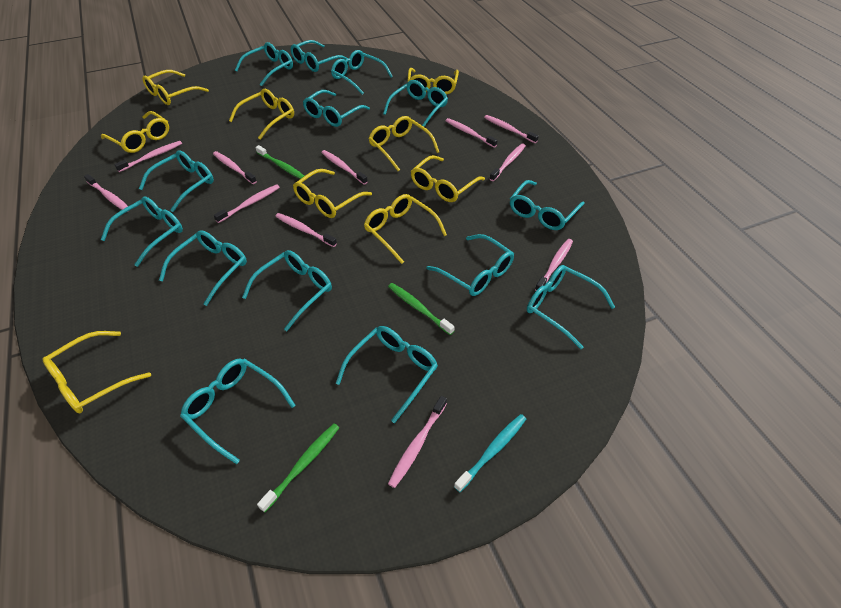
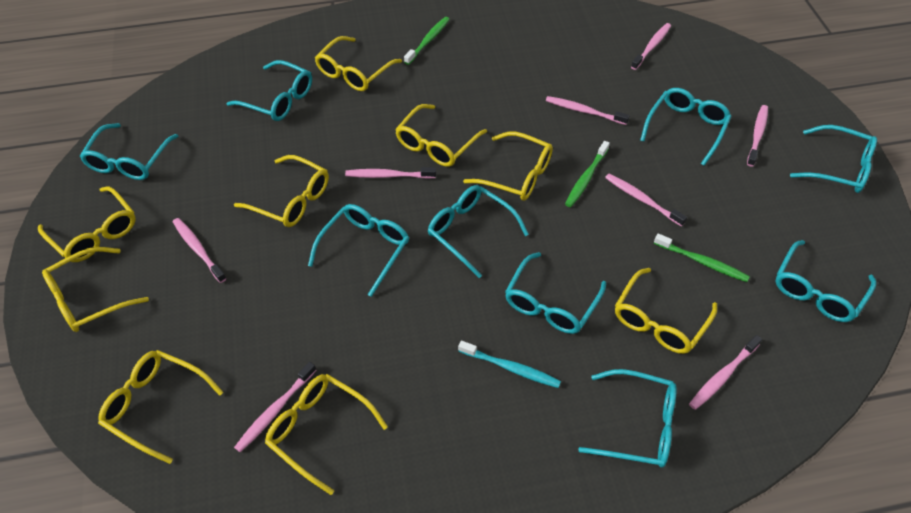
pink toothbrush: 11 -> 8
turquoise glasses: 14 -> 9

